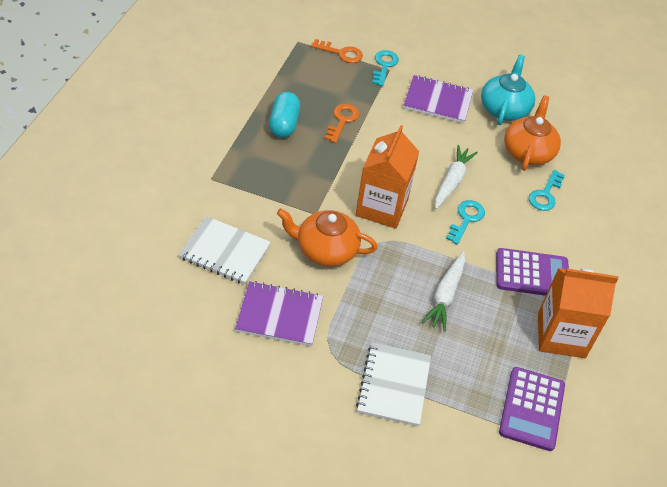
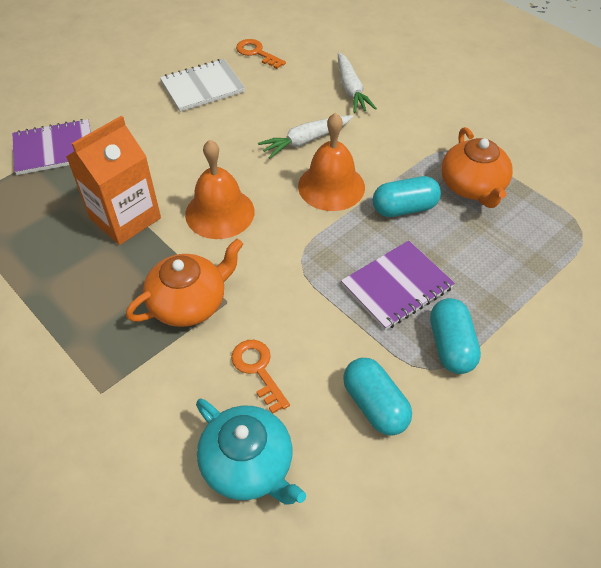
orange bell: 0 -> 2
orange carton: 2 -> 1
purple calculator: 2 -> 0
turquoise capsule: 1 -> 3
turquoise key: 3 -> 0
white notebook: 2 -> 1

